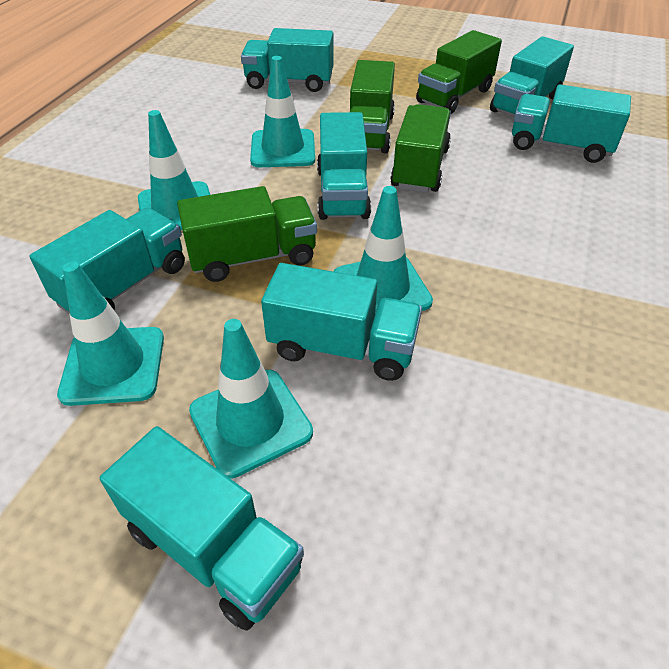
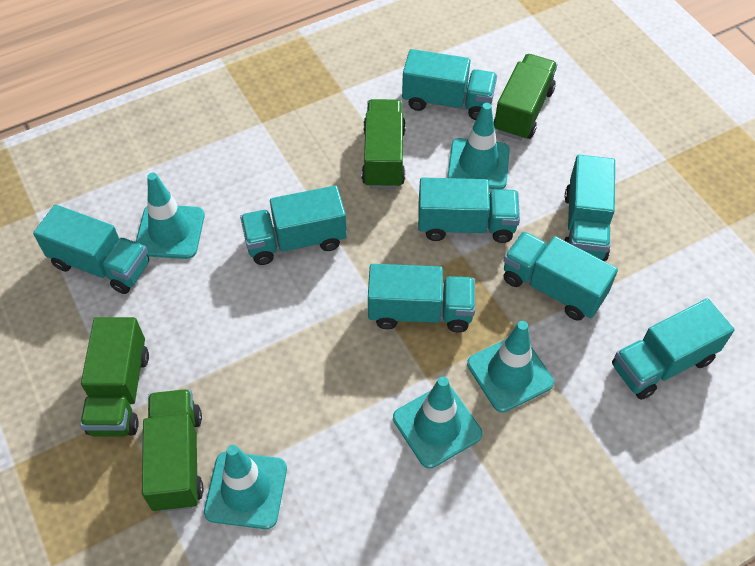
turquoise truck: 7 -> 8

